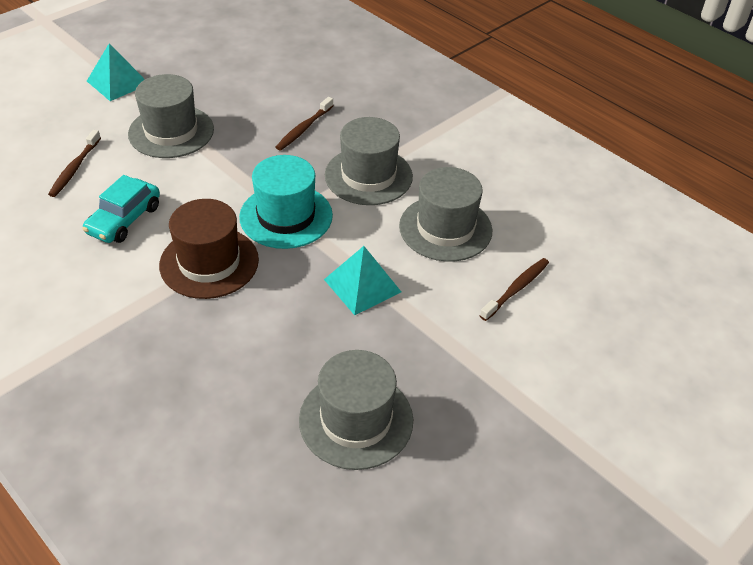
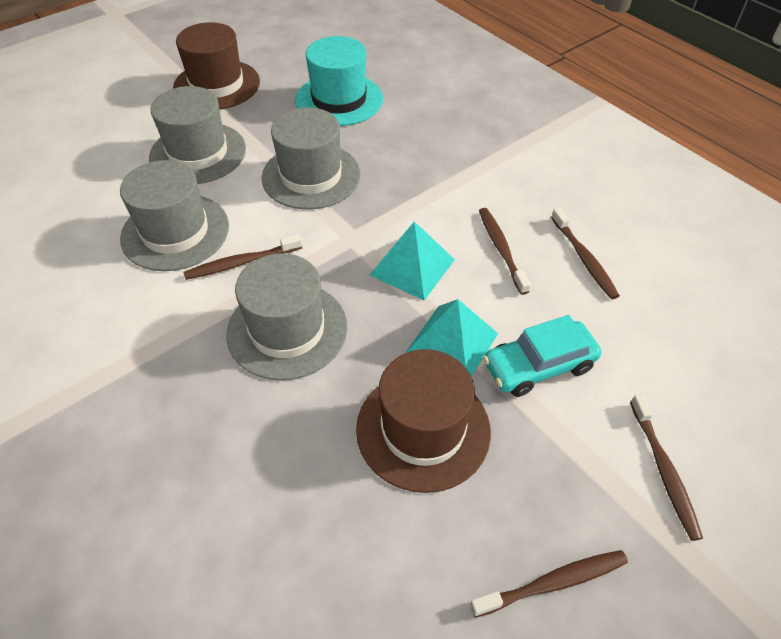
brown hat: 1 -> 2
brown toothbrush: 3 -> 5

